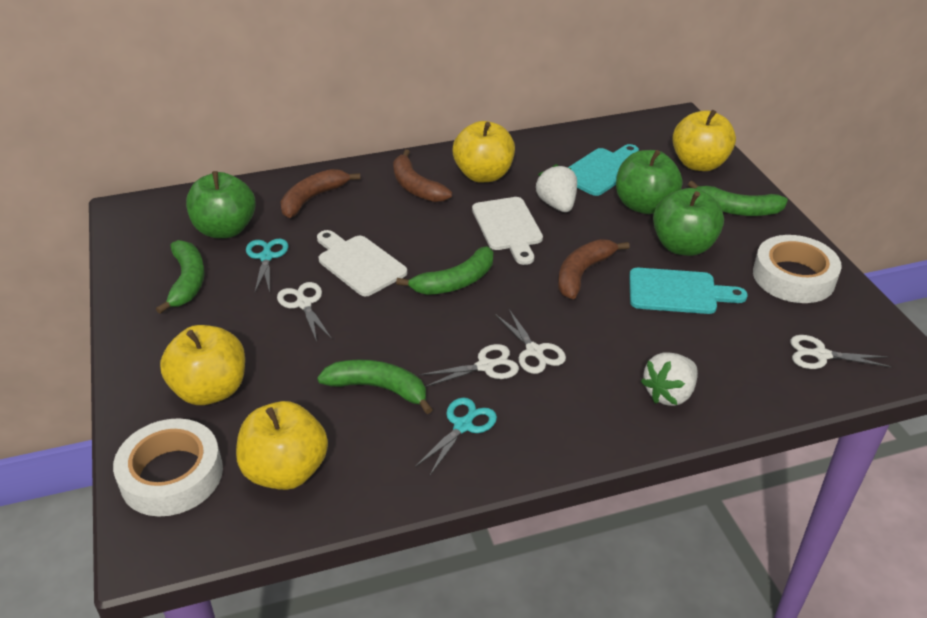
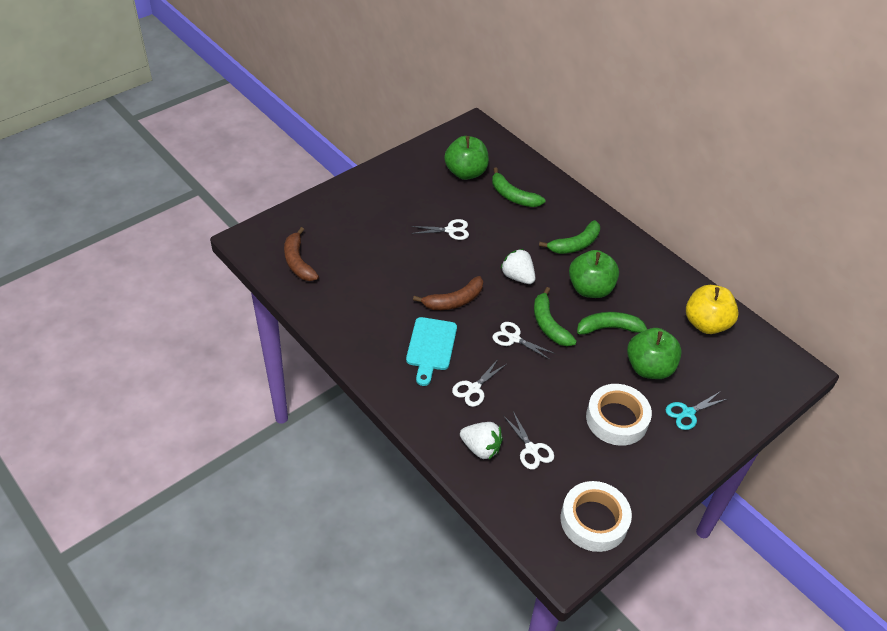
brown banana: 3 -> 2
turquoise cutting board: 2 -> 1
turquoise scissors: 2 -> 1
white cutting board: 2 -> 0
yellow apple: 4 -> 1

